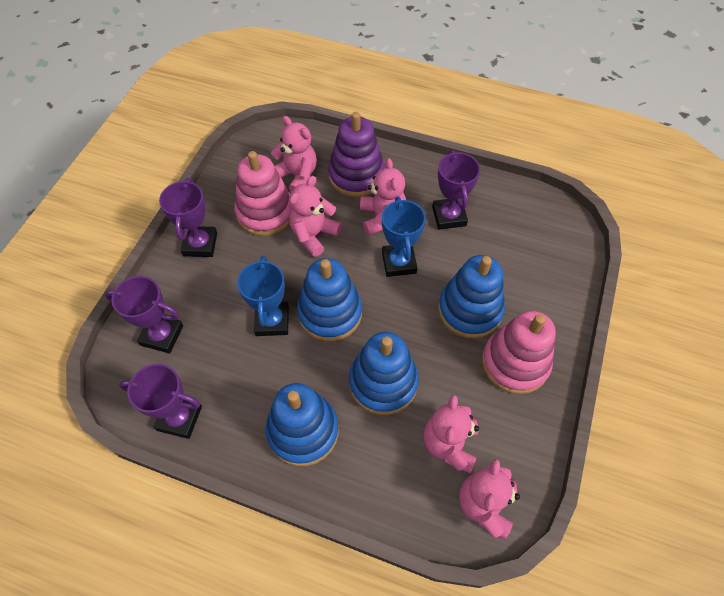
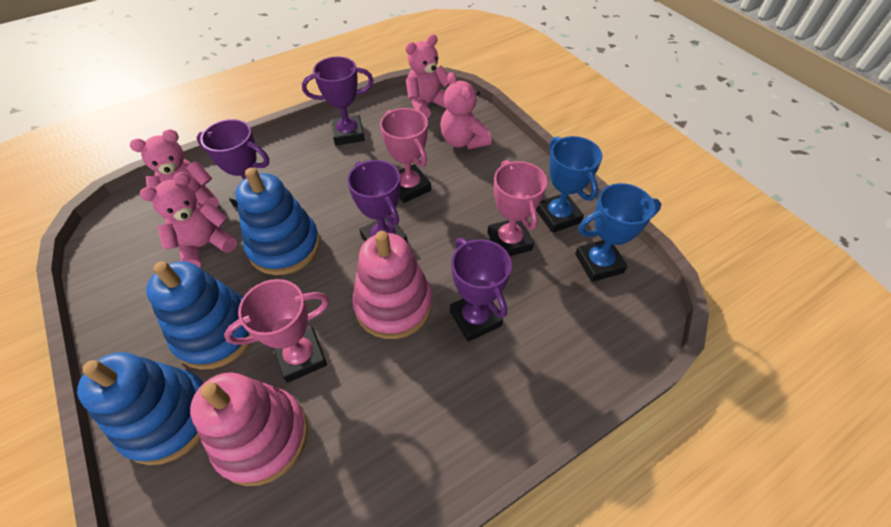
blue stacking toy: 4 -> 3
pink teddy bear: 5 -> 4
pink trophy: 0 -> 3
purple stacking toy: 1 -> 0

